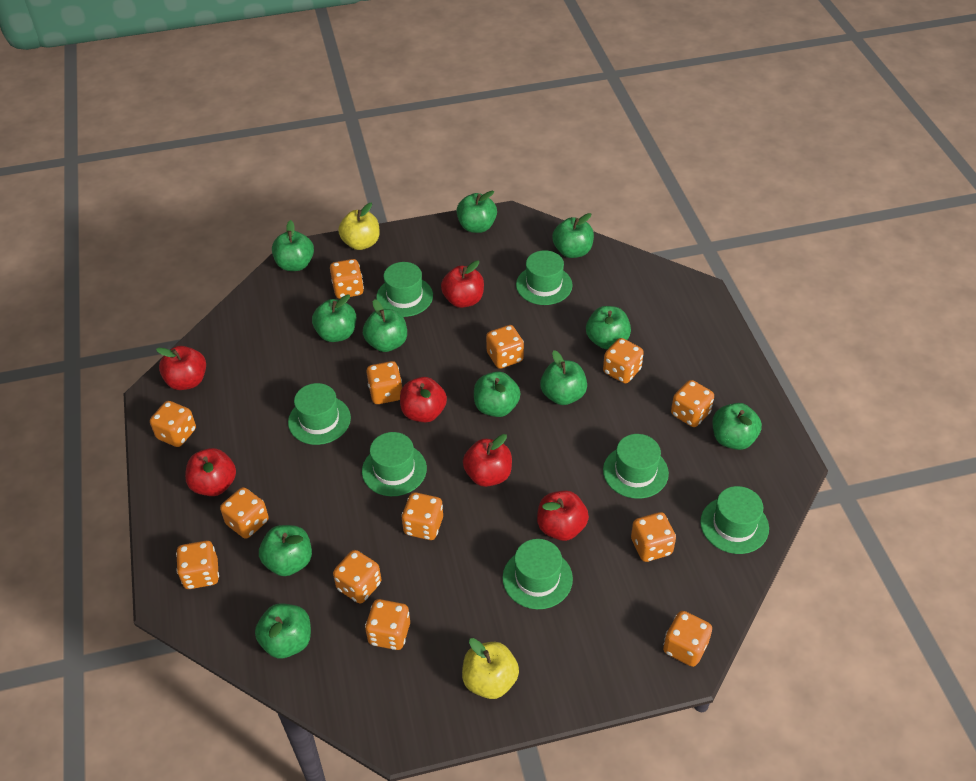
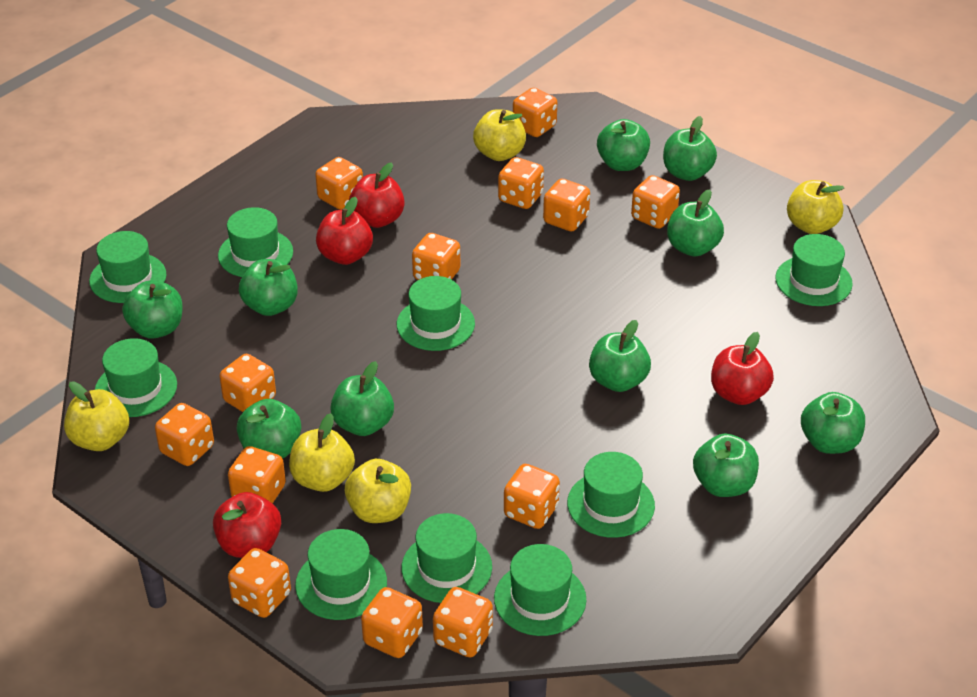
green apple: 11 -> 10
green hat: 7 -> 9
red apple: 6 -> 4
yellow apple: 2 -> 5

